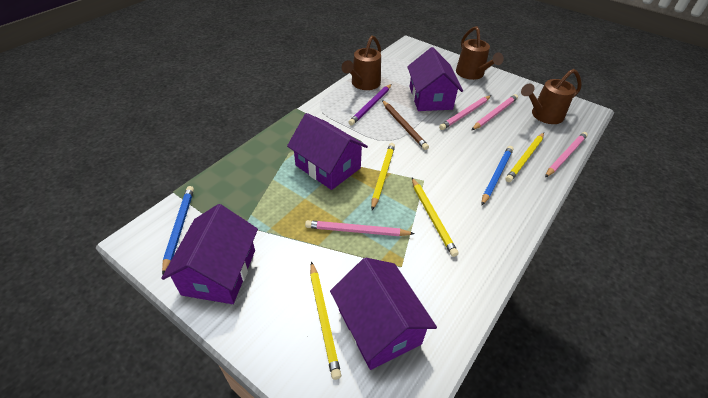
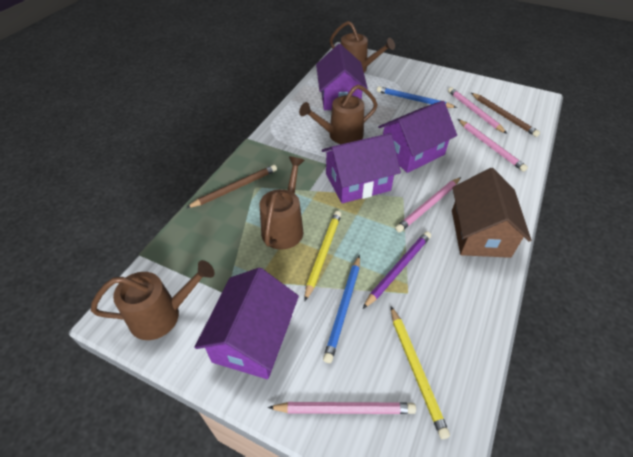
brown house: 0 -> 1
brown pencil: 1 -> 2
brown watering can: 3 -> 4
yellow pencil: 4 -> 2

